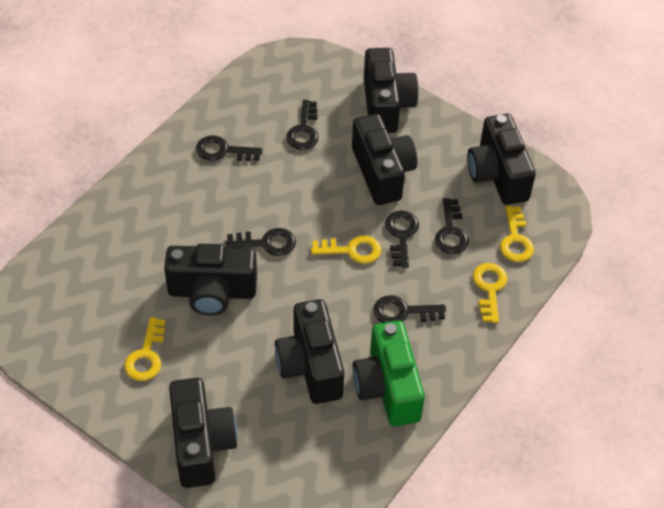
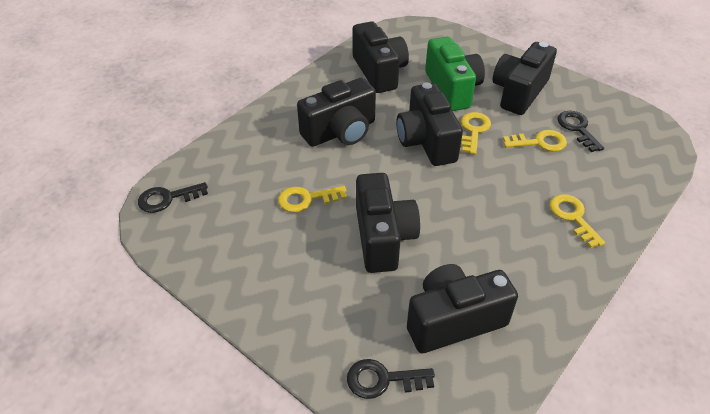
black key: 6 -> 3

